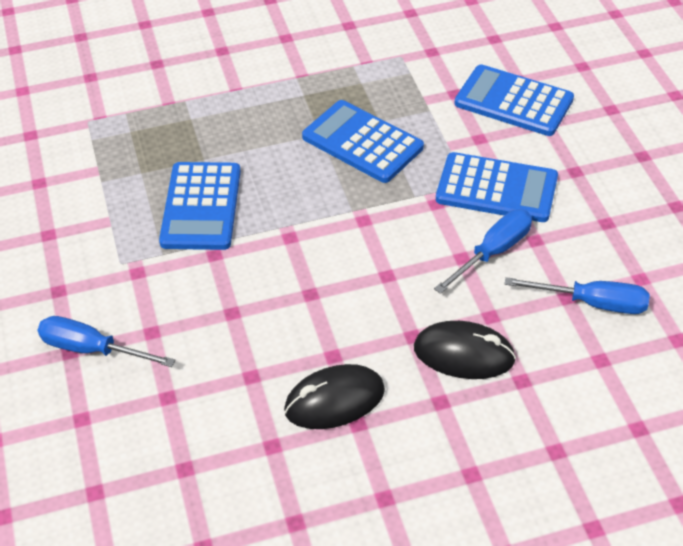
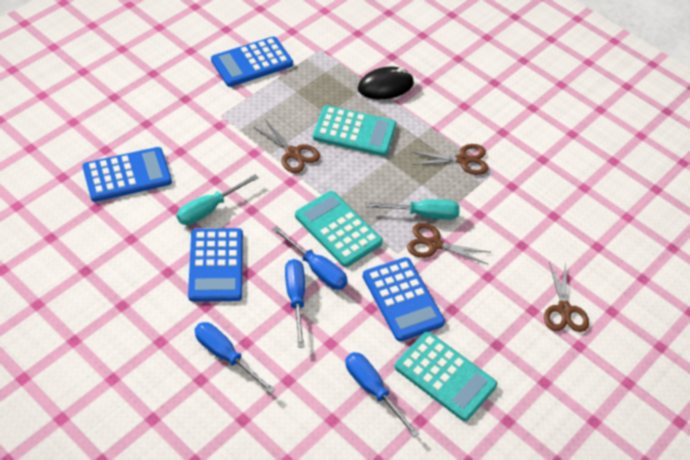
black mouse: 2 -> 1
blue screwdriver: 3 -> 4
brown scissors: 0 -> 4
turquoise calculator: 0 -> 3
turquoise screwdriver: 0 -> 2

